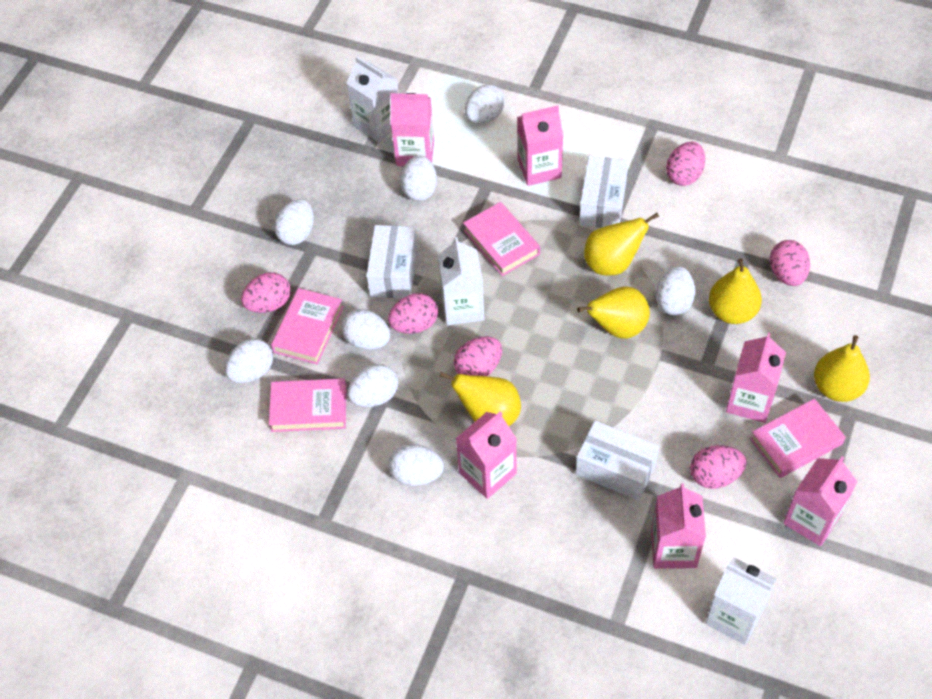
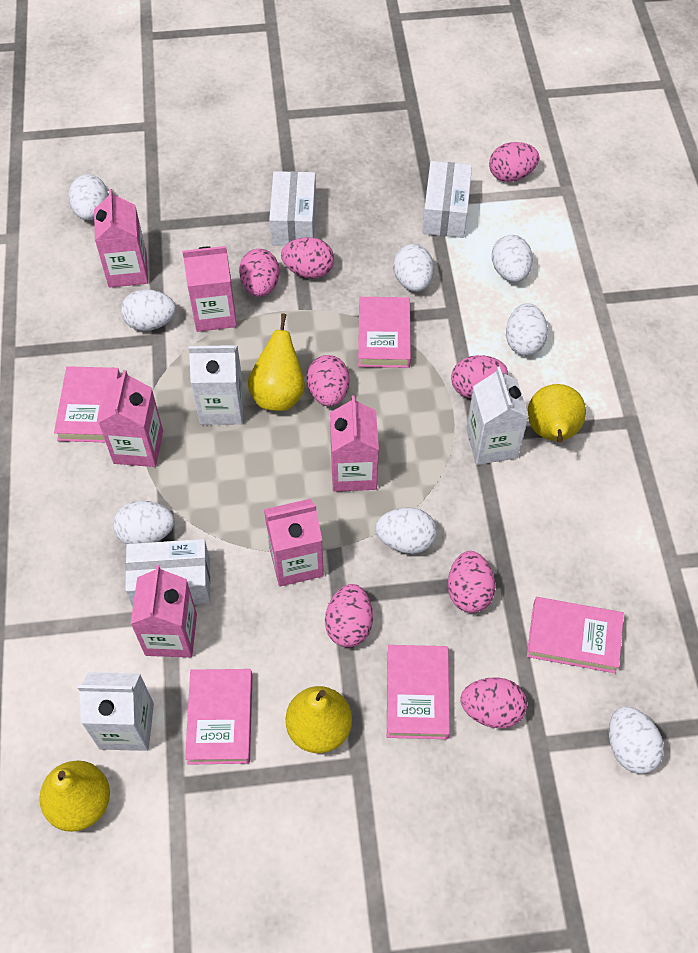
pink book: 4 -> 5
pink egg: 6 -> 8
yellow pear: 5 -> 4

